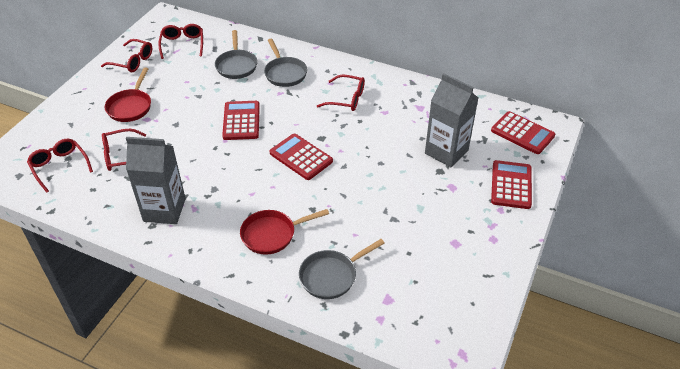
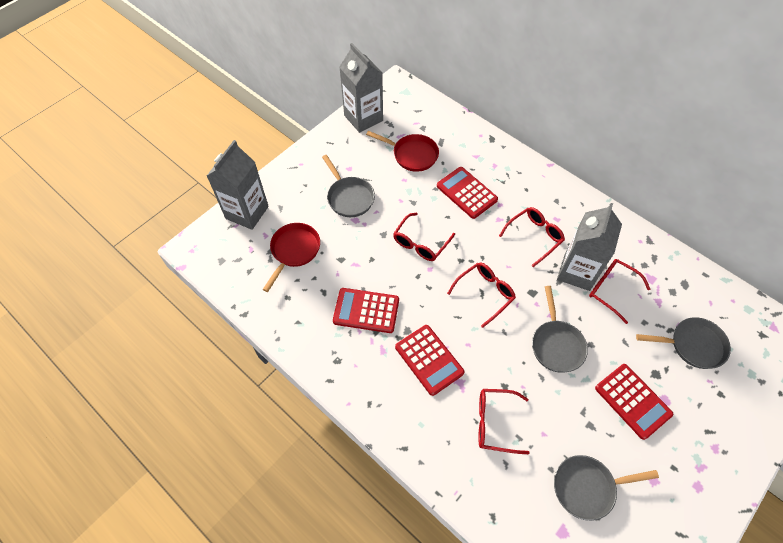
grey carton: 2 -> 3
grey pan: 3 -> 4

